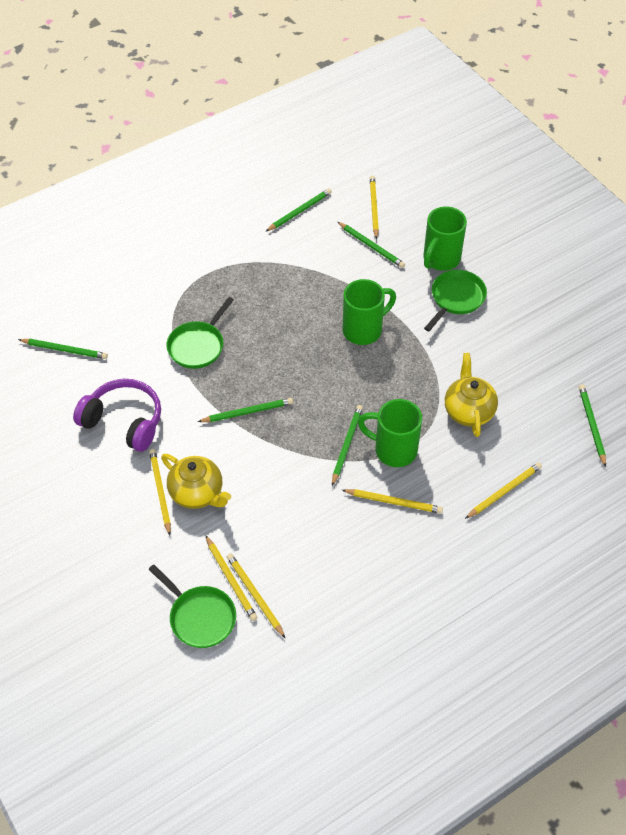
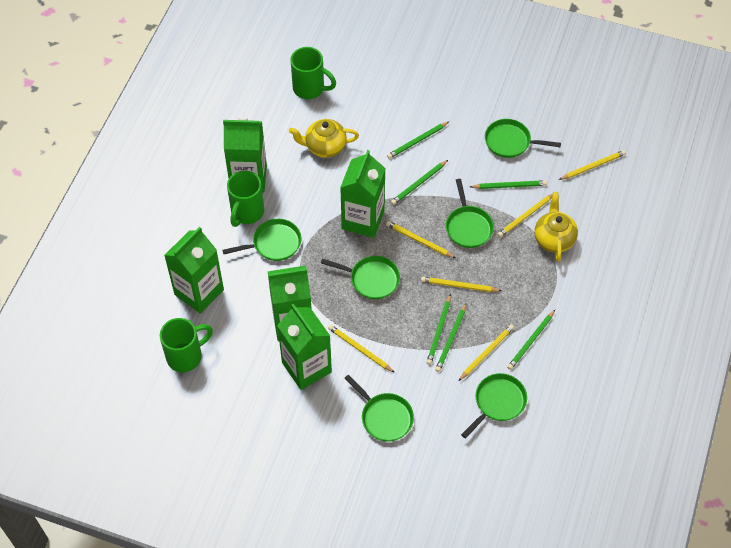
green carton: 0 -> 5
green pan: 3 -> 6
purple headphones: 1 -> 0

